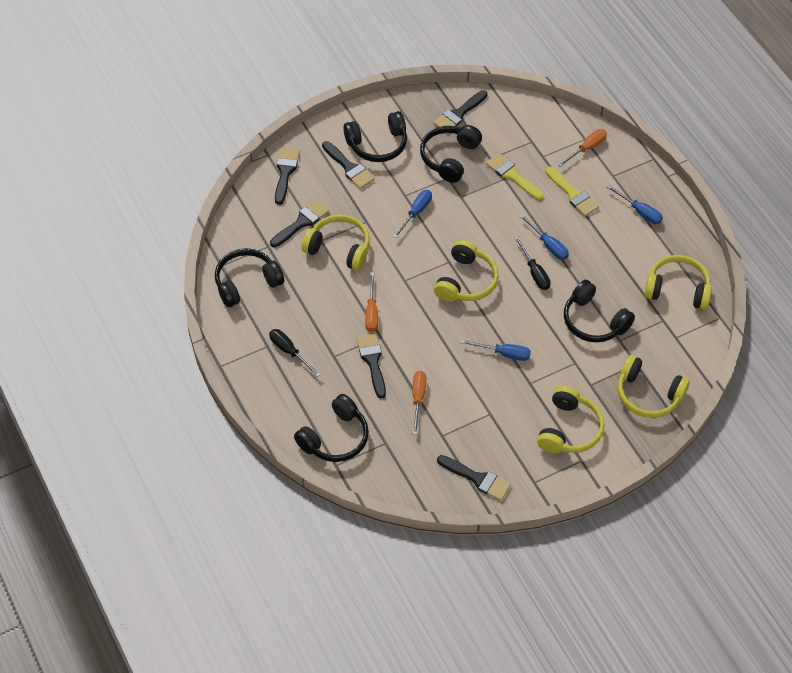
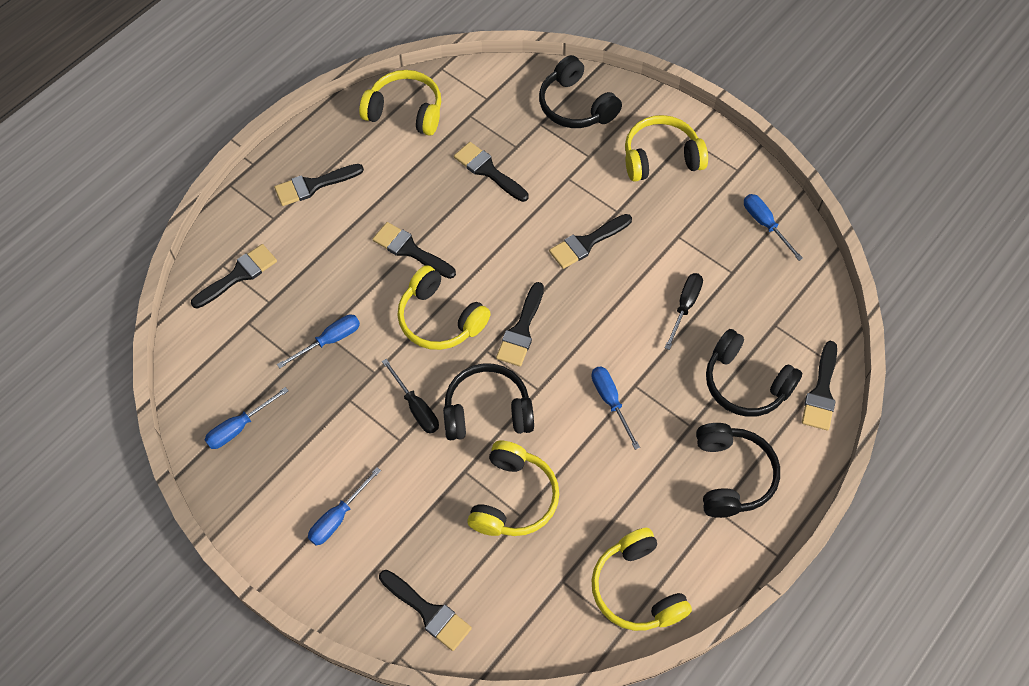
black brush: 6 -> 8
black headphones: 5 -> 4
blue screwdriver: 4 -> 5
orange screwdriver: 3 -> 0
yellow brush: 2 -> 0

